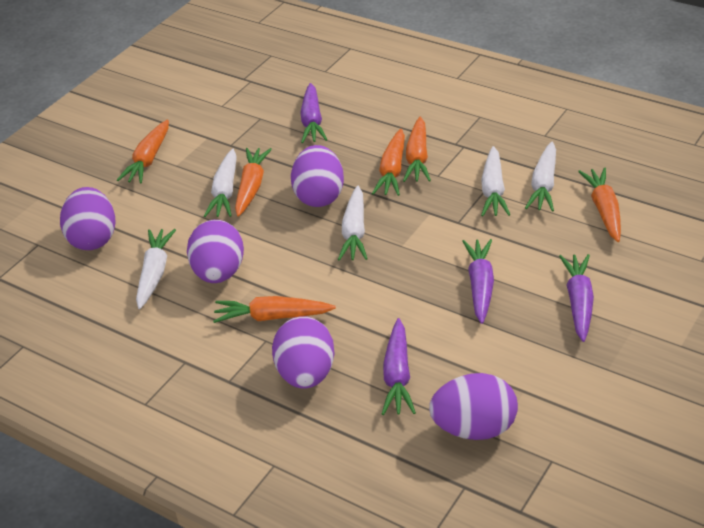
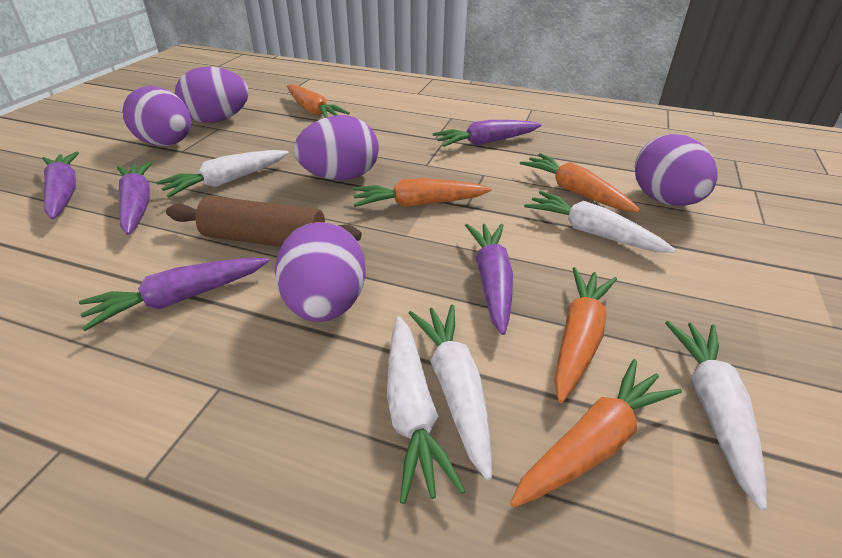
brown rolling pin: 0 -> 1
orange carrot: 6 -> 5
purple carrot: 4 -> 5

